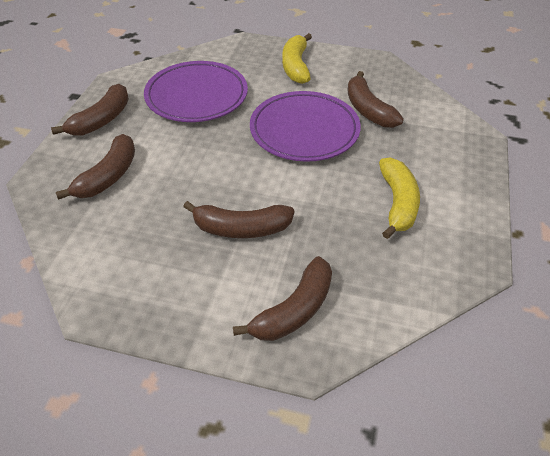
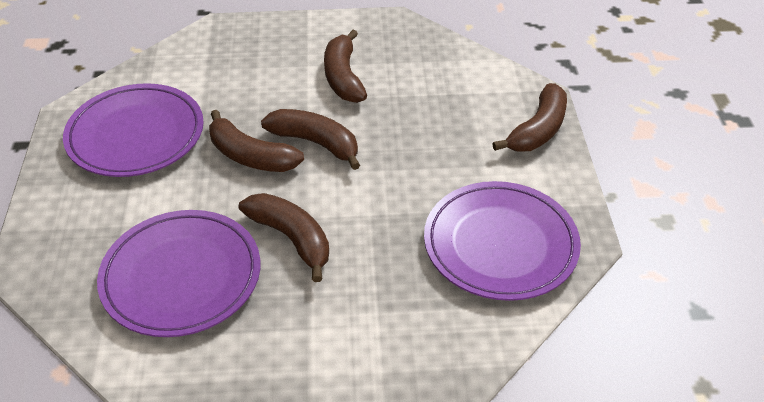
purple plate: 2 -> 3
yellow banana: 2 -> 0

